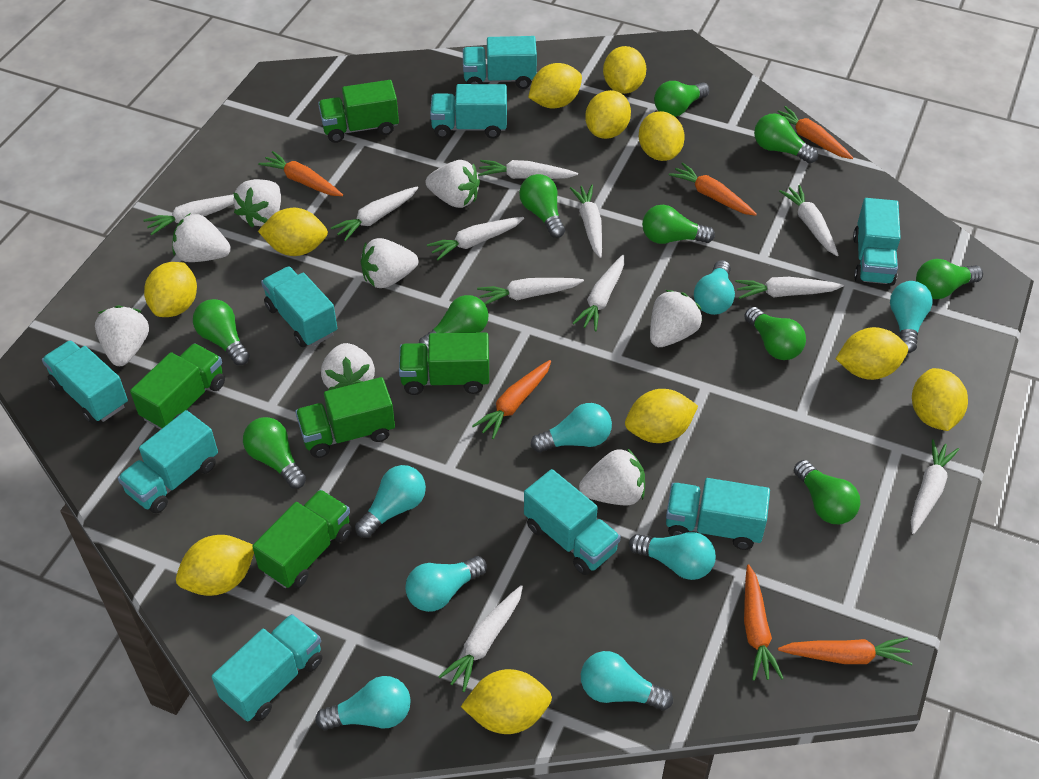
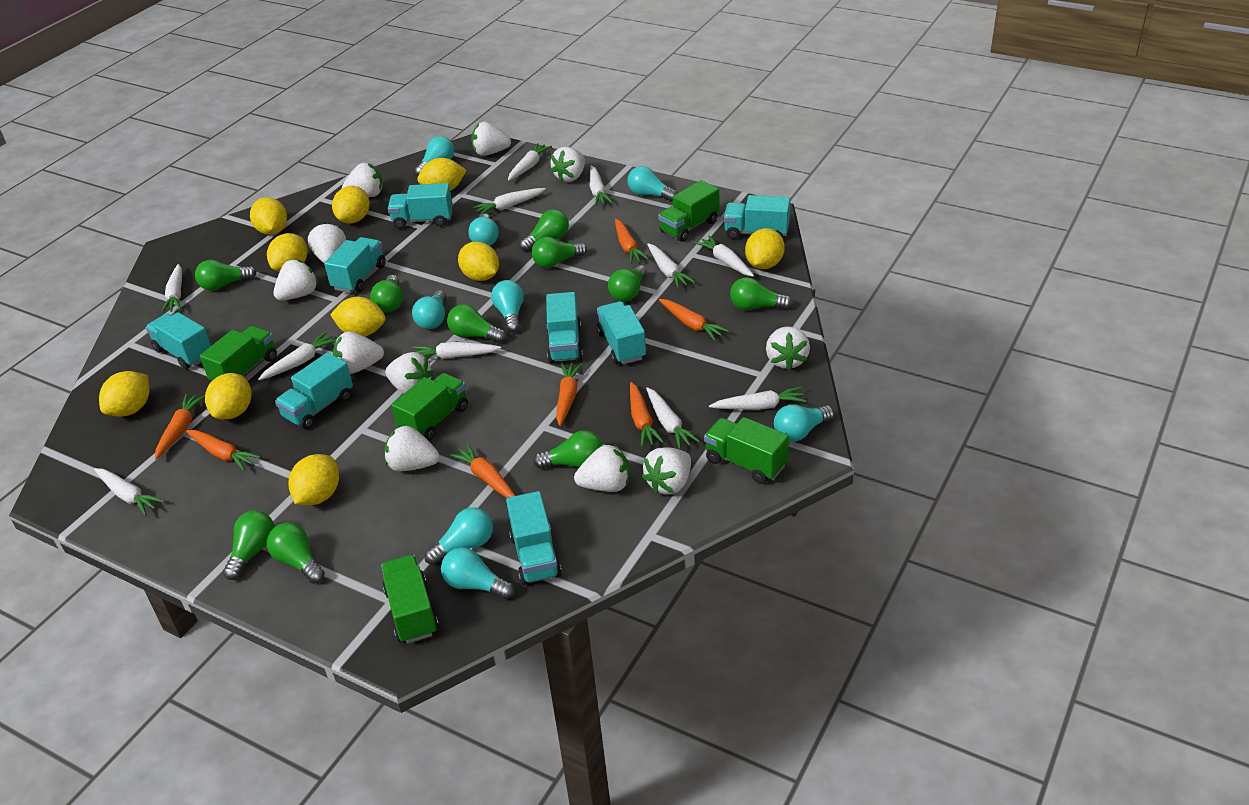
orange carrot: 6 -> 7
turquoise truck: 9 -> 8
white strawberry: 8 -> 11
yellow lemon: 11 -> 10

